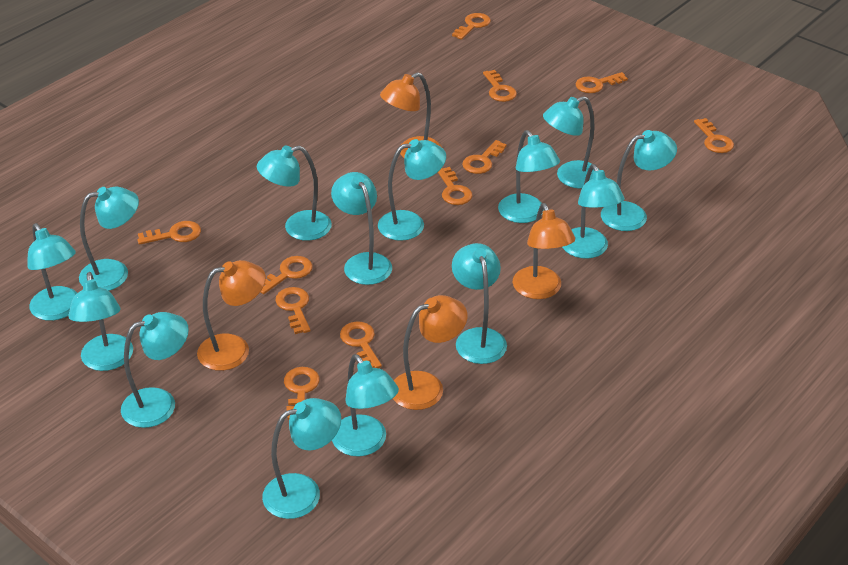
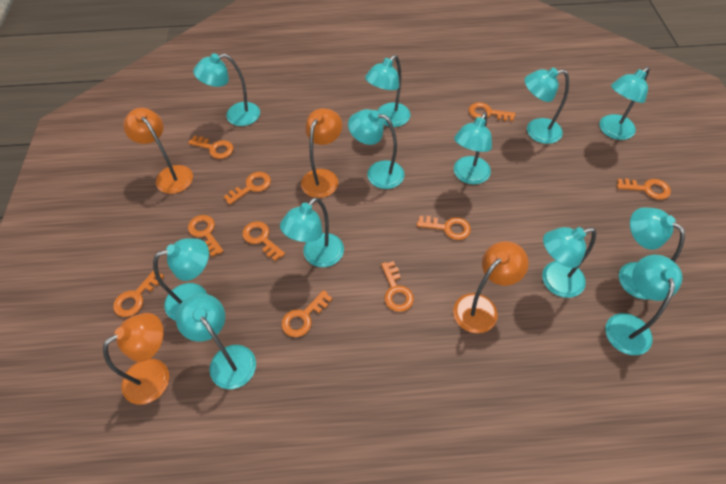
orange key: 11 -> 10
turquoise lamp: 14 -> 12

